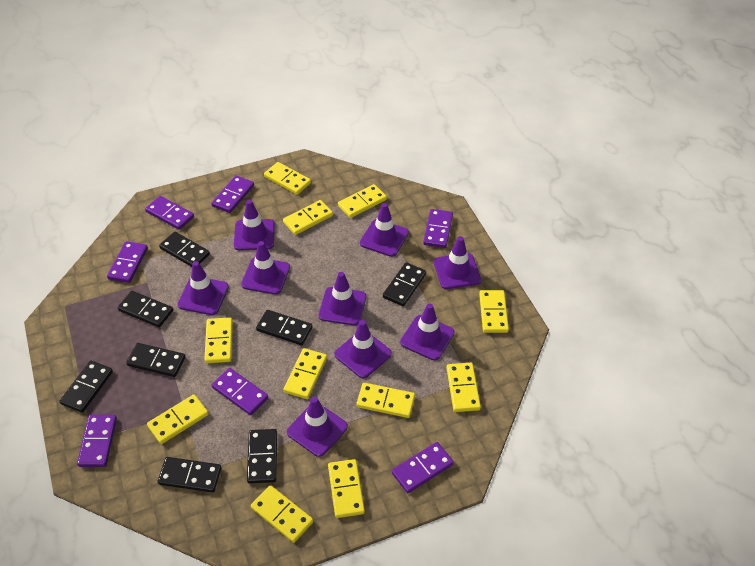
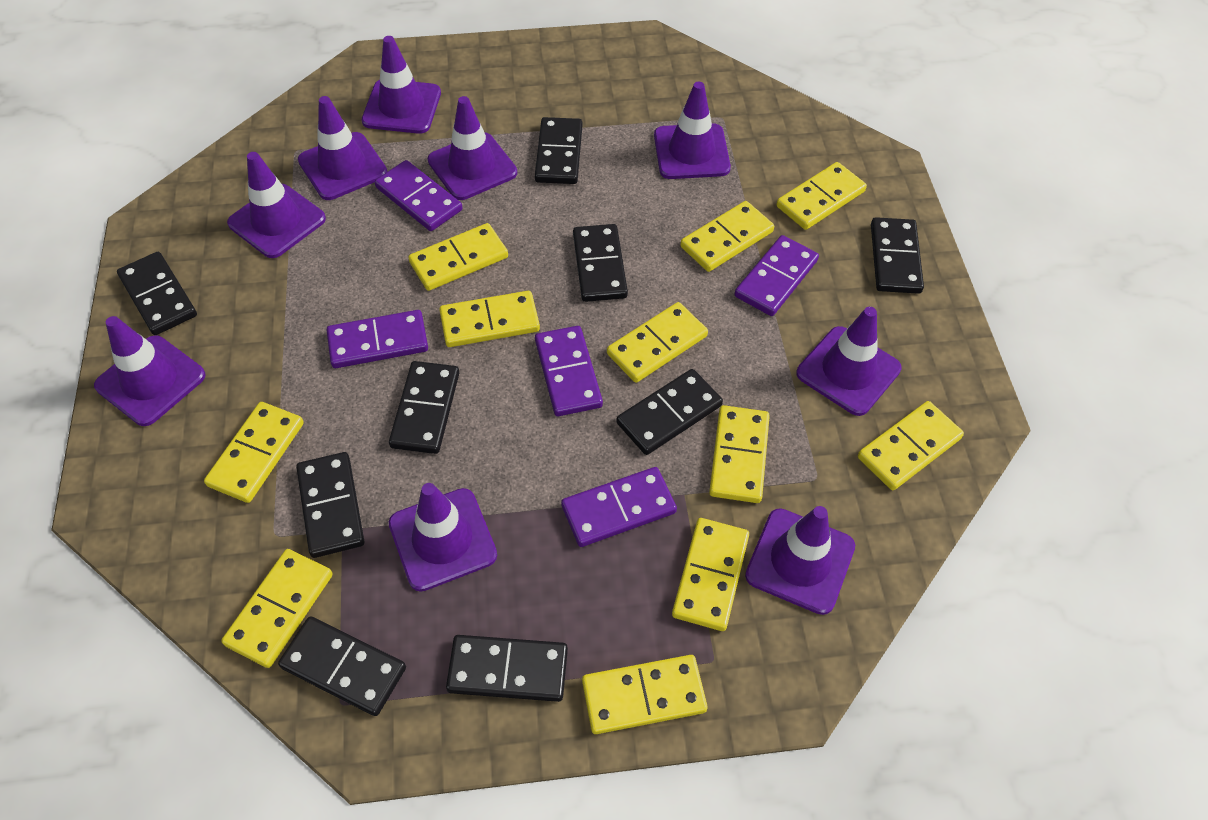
black domino: 8 -> 9
purple domino: 7 -> 5

